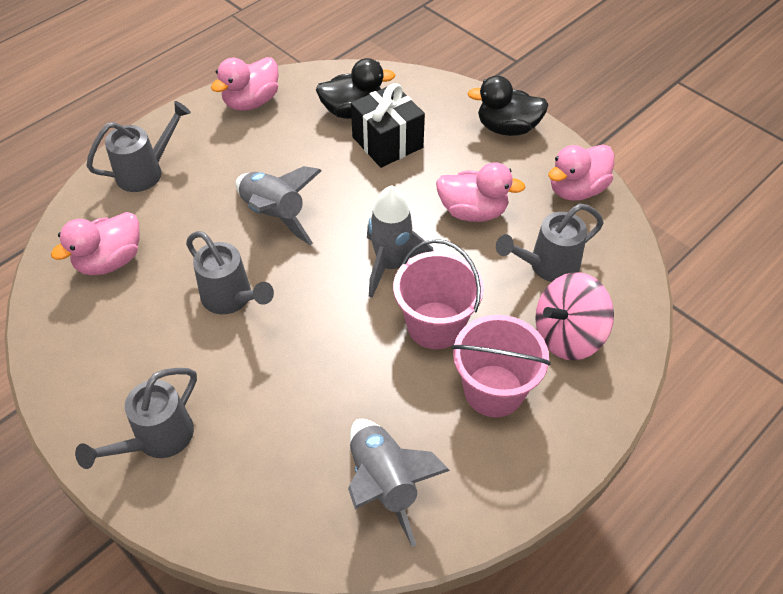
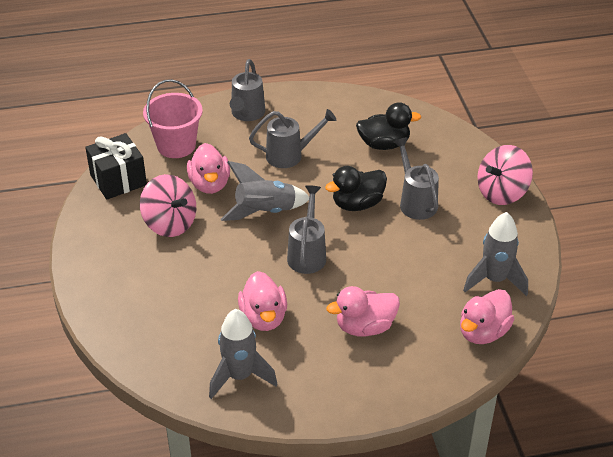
pink bucket: 2 -> 1
pink spinning top: 1 -> 2

